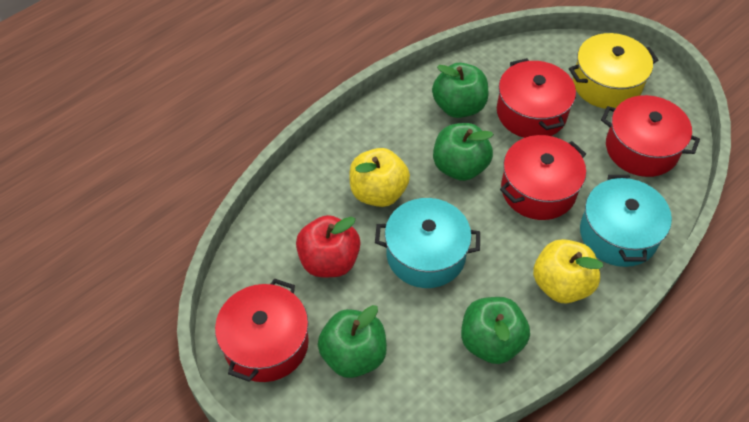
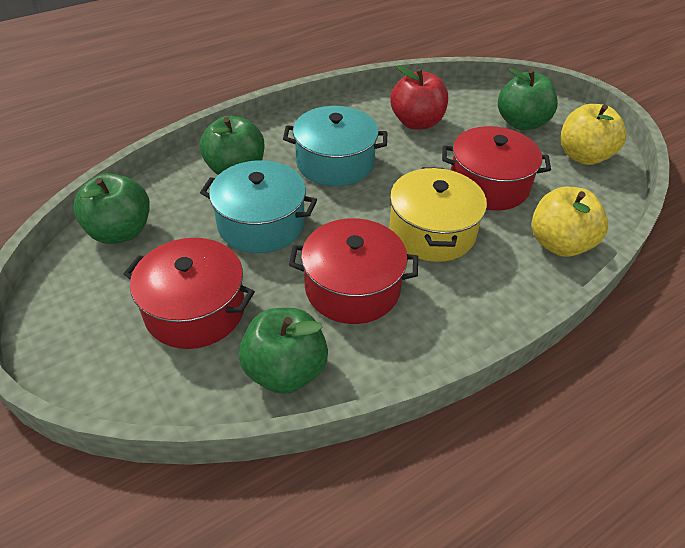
red pot: 4 -> 3

